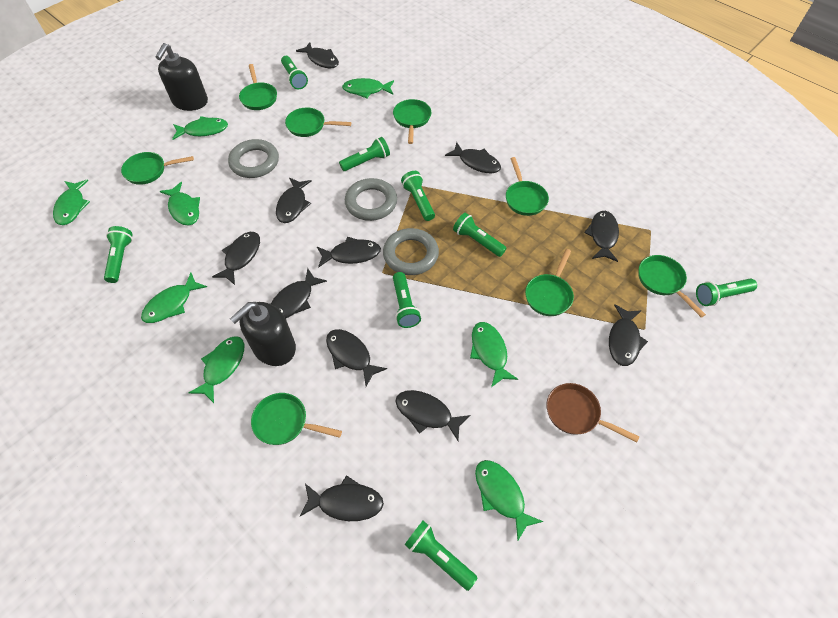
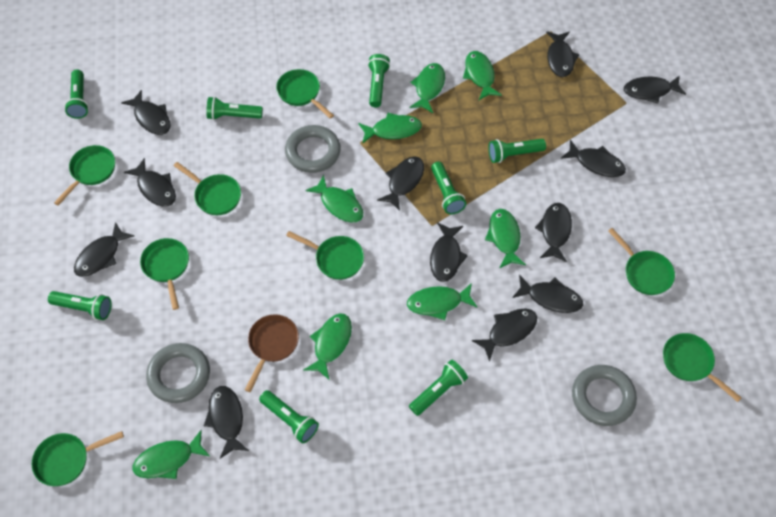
black fish: 11 -> 12
black soap dispenser: 2 -> 0

